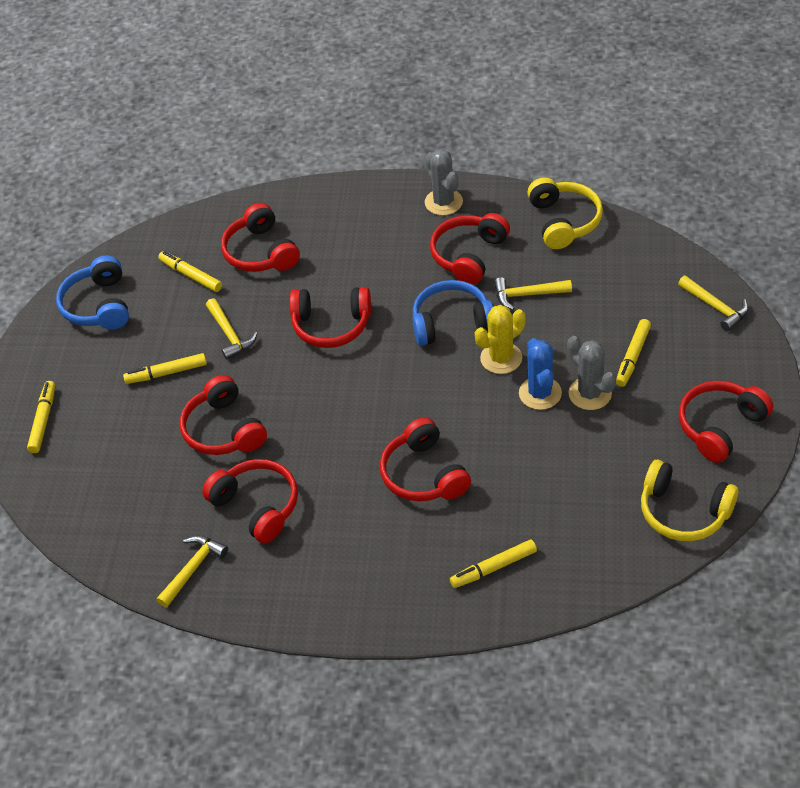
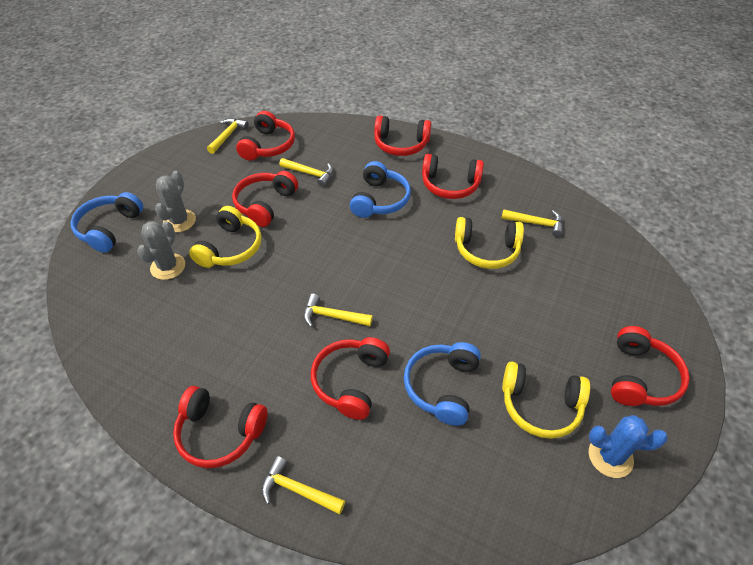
blue headphones: 2 -> 3
yellow cactus: 1 -> 0
yellow hammer: 4 -> 5
yellow headphones: 2 -> 3
yellow marker: 5 -> 0

